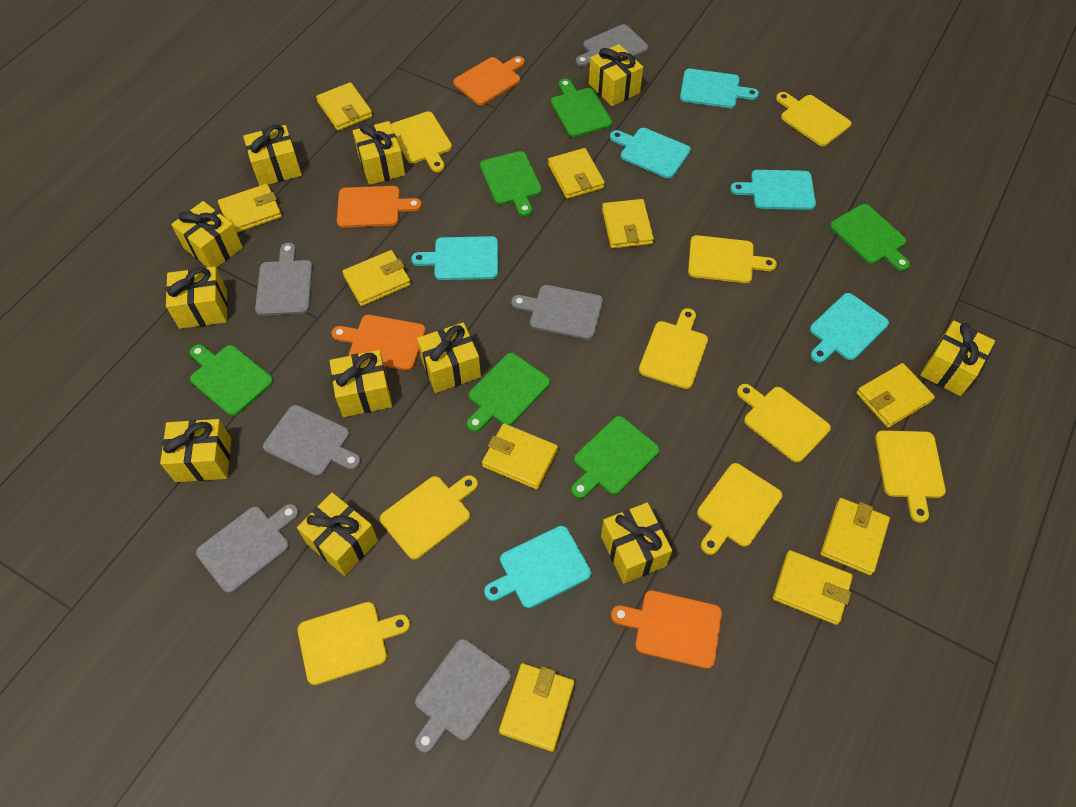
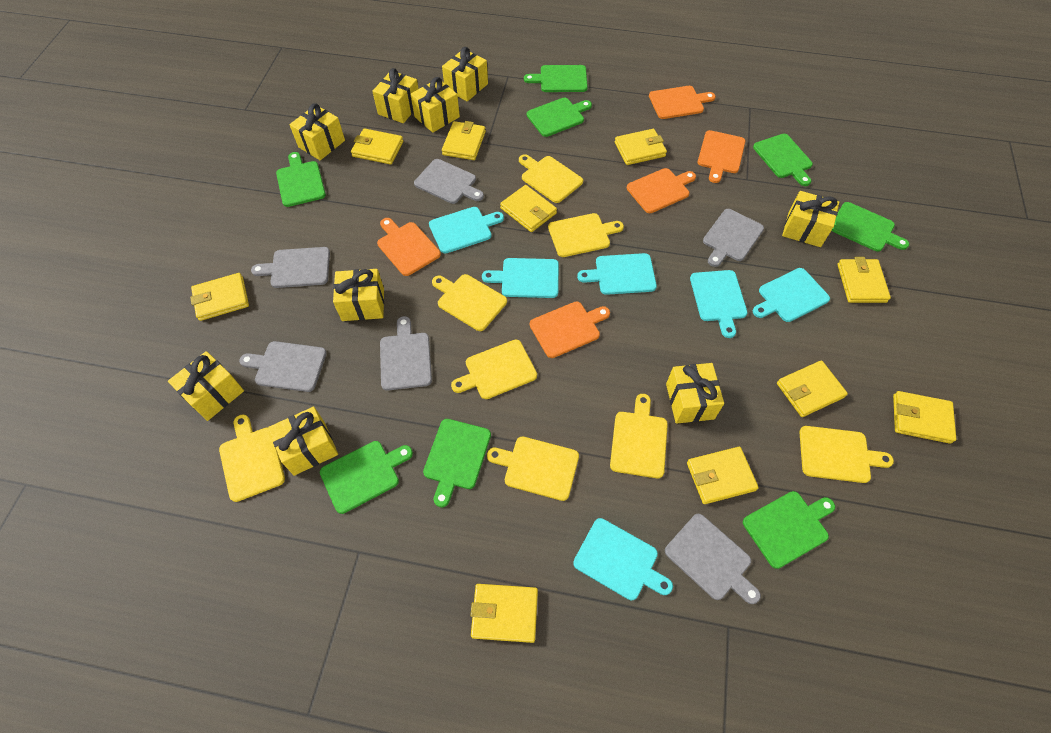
green cutting board: 6 -> 8
orange cutting board: 4 -> 5
yellow cutting board: 9 -> 8
yellow gift: 11 -> 9

